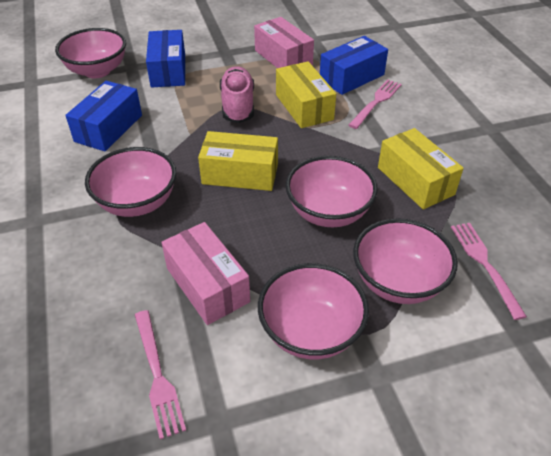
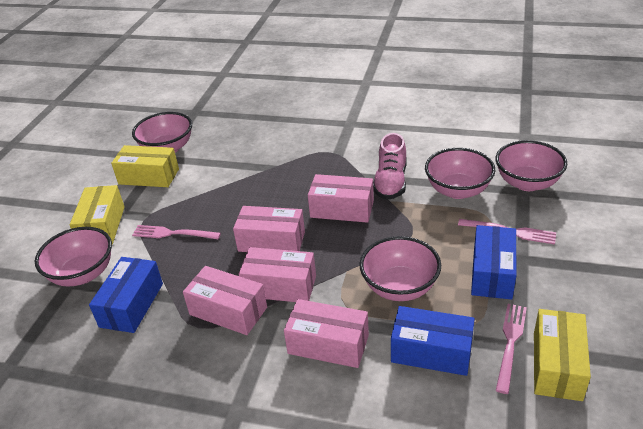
pink box: 2 -> 5

